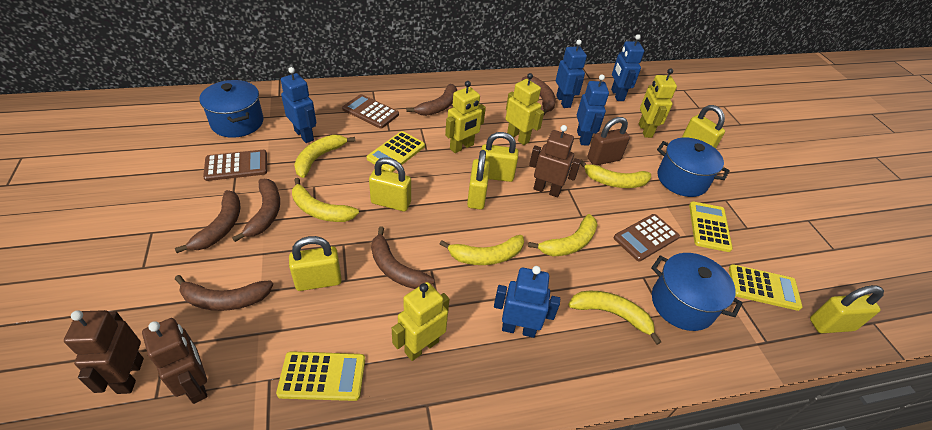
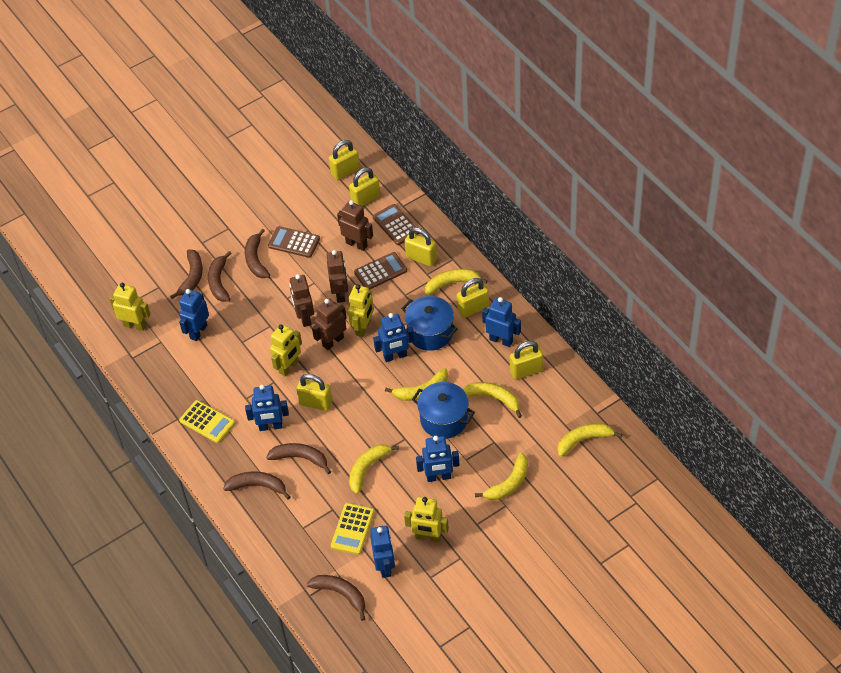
blue pot: 3 -> 2
blue robot: 5 -> 6
brown padlock: 1 -> 0
brown robot: 3 -> 4
yellow calculator: 4 -> 2

